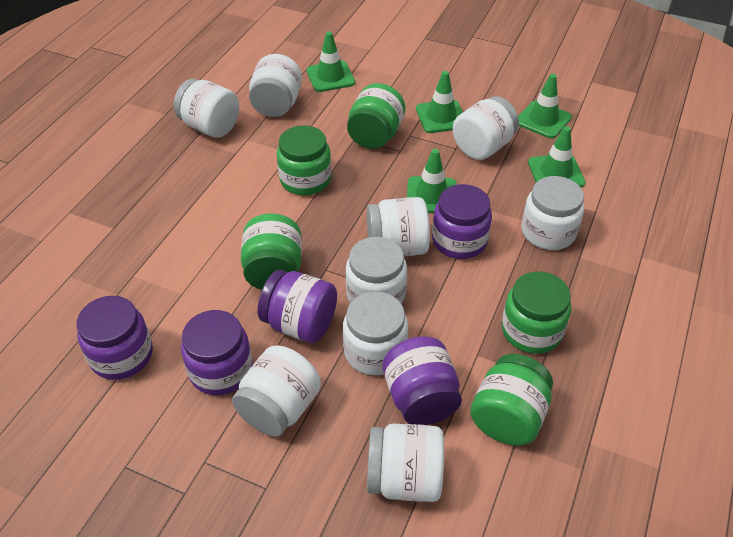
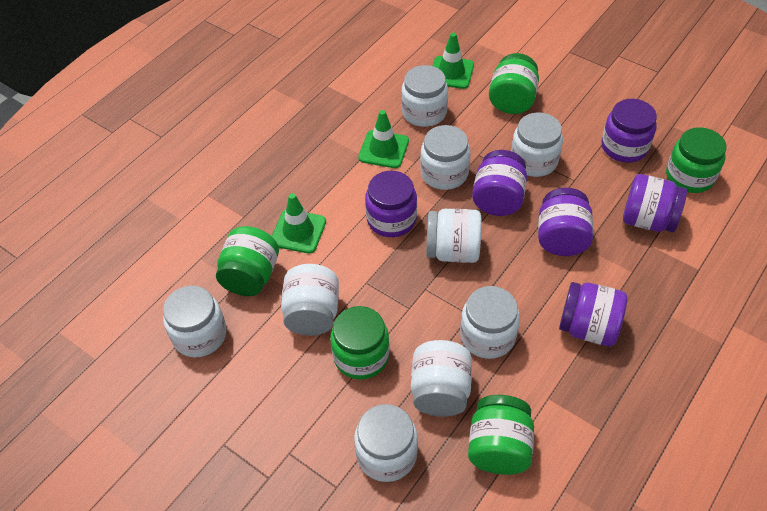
green traffic cone: 5 -> 3
purple jar: 5 -> 6

